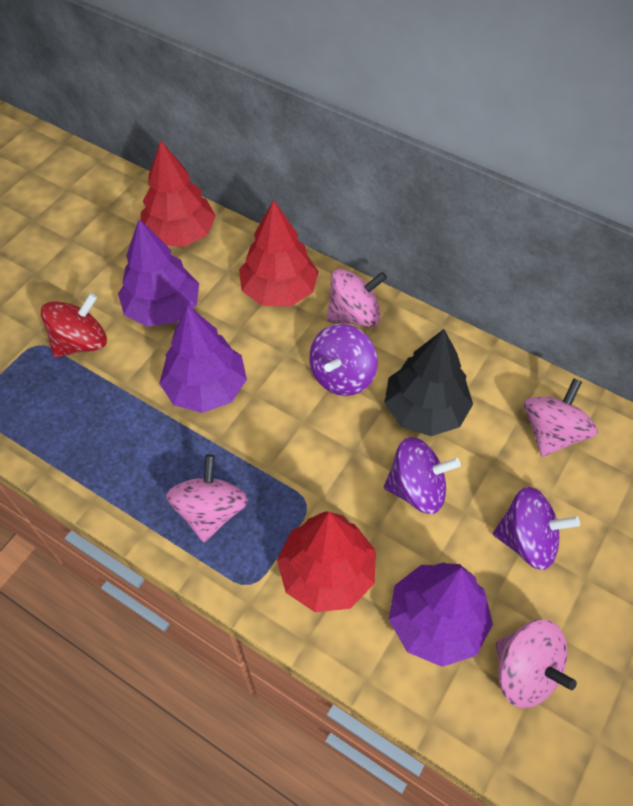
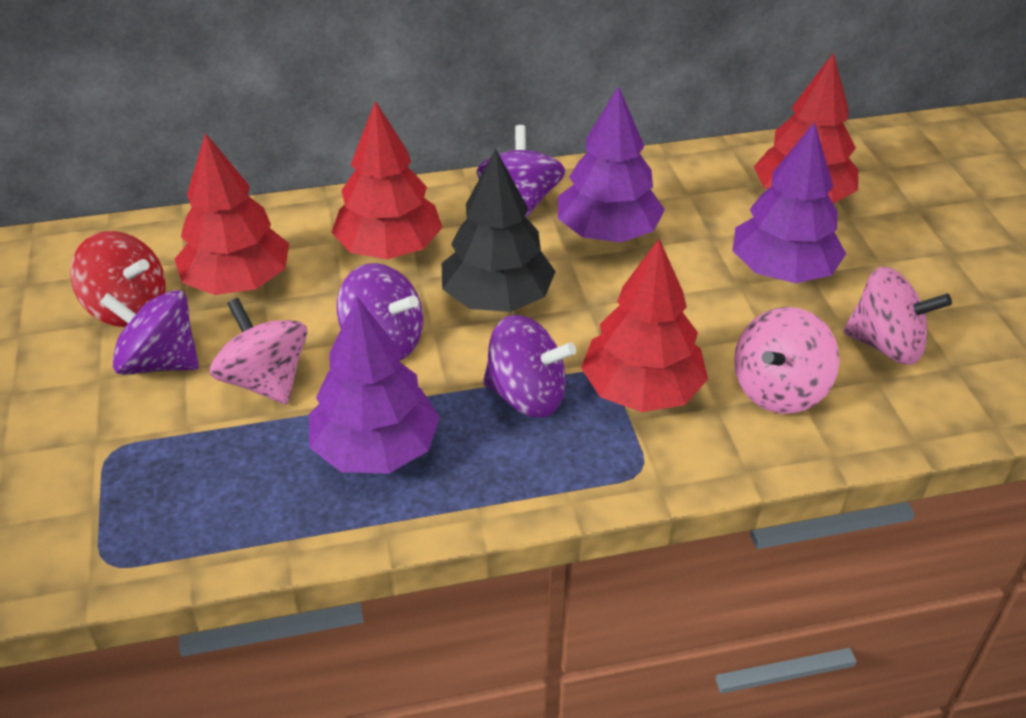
pink spinning top: 4 -> 3
purple spinning top: 3 -> 4
red tree: 3 -> 4

